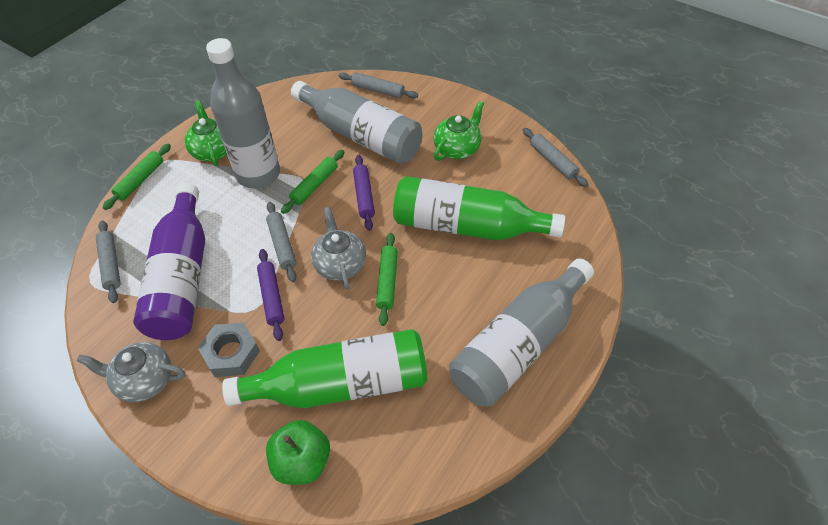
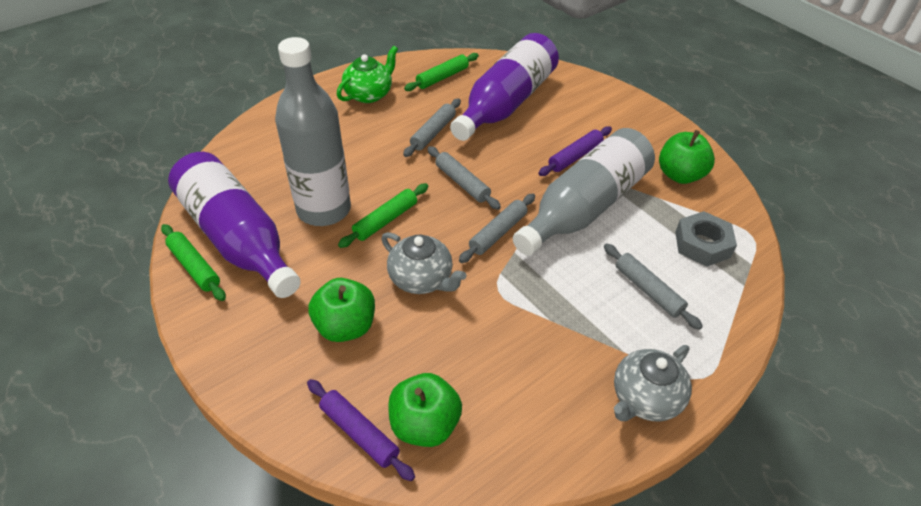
green apple: 1 -> 3
green bottle: 2 -> 0
green teapot: 2 -> 1
grey bottle: 3 -> 2
purple bottle: 1 -> 2

